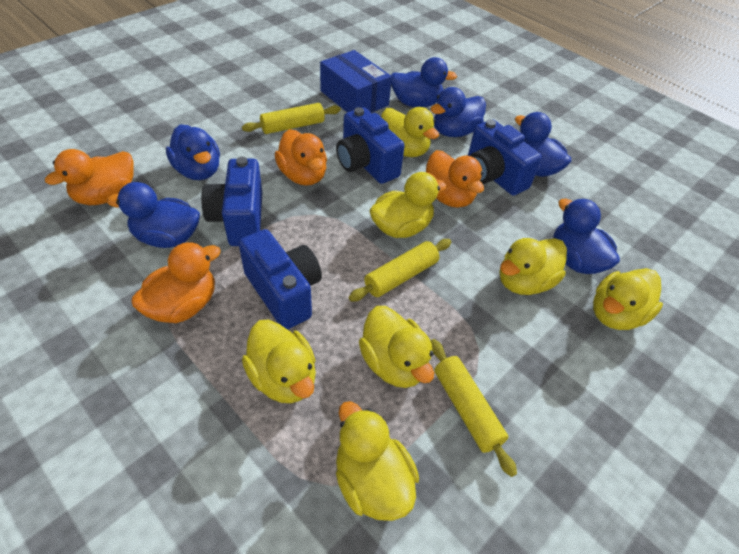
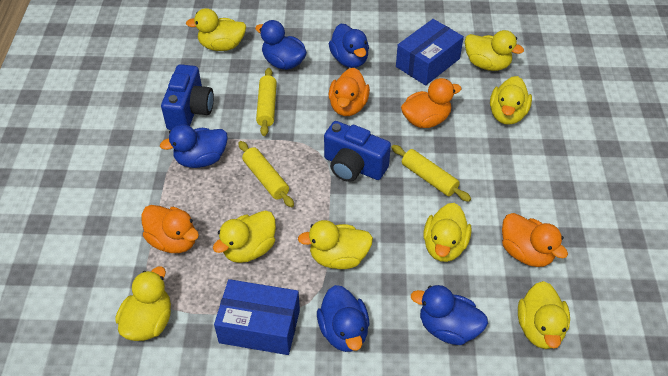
blue box: 1 -> 2
blue camera: 4 -> 2
blue duck: 6 -> 5
yellow duck: 7 -> 8

